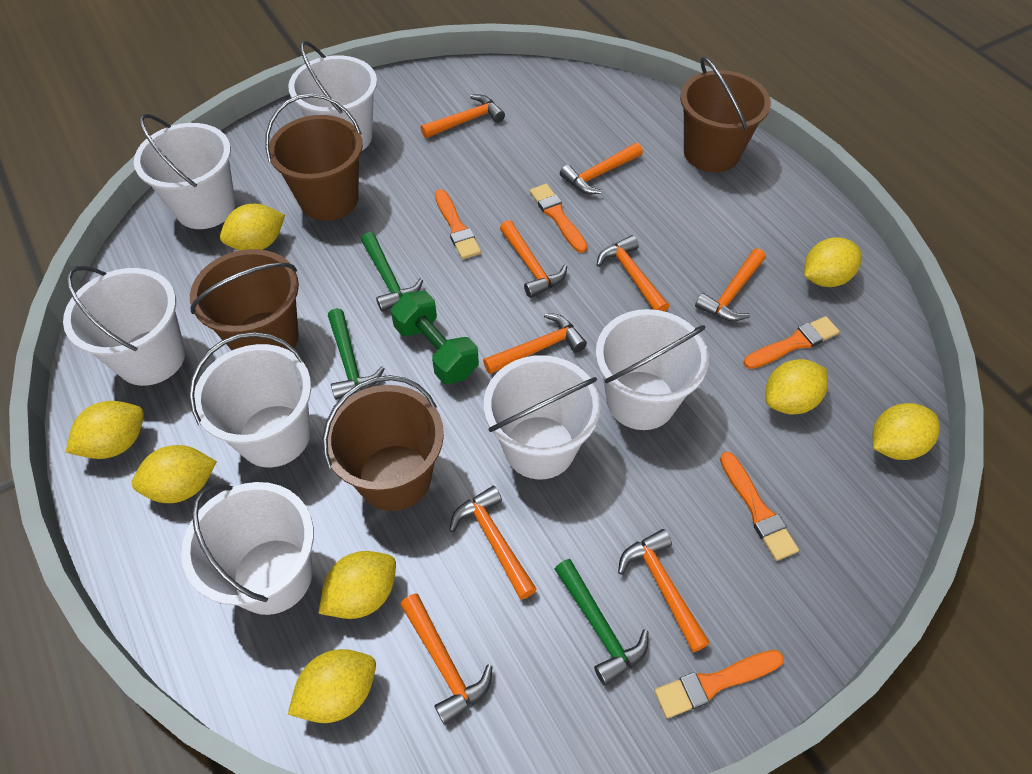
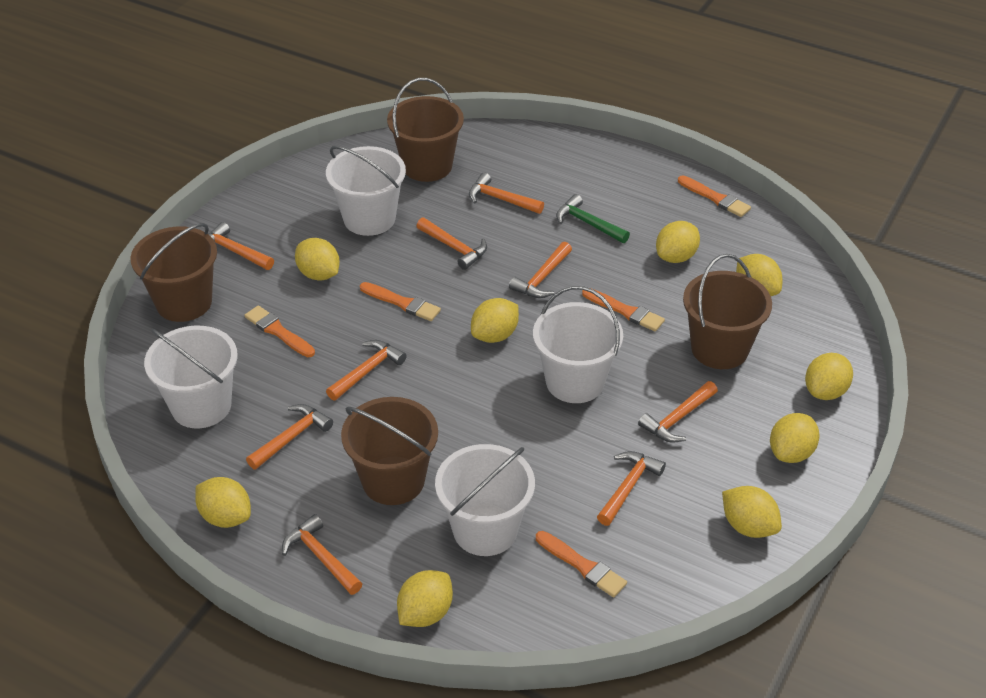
green dumbbell: 1 -> 0
green hammer: 3 -> 1
white bucket: 7 -> 4
yellow lemon: 8 -> 9

